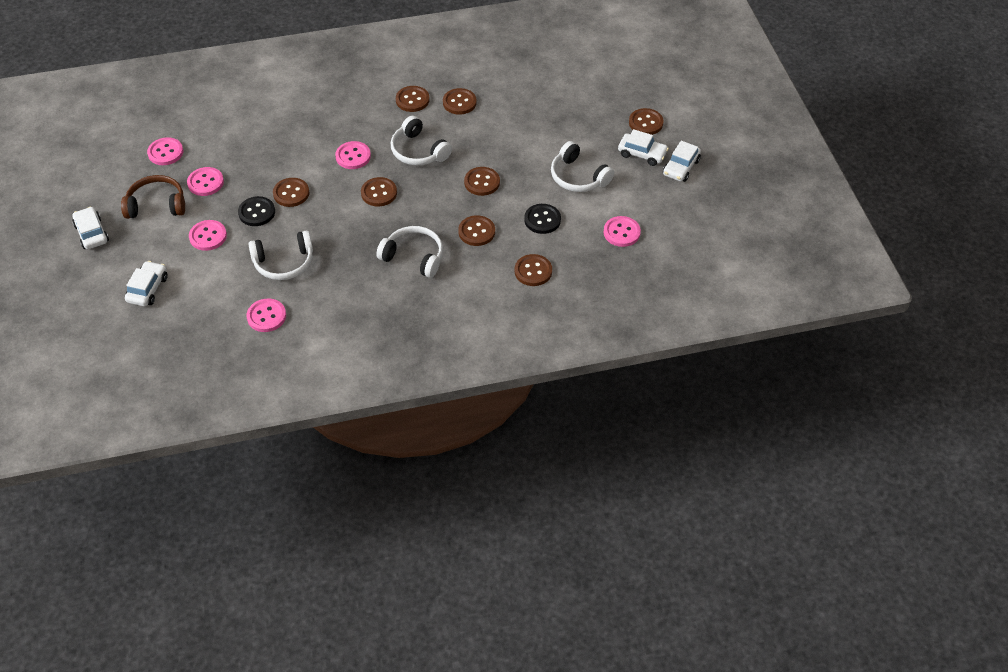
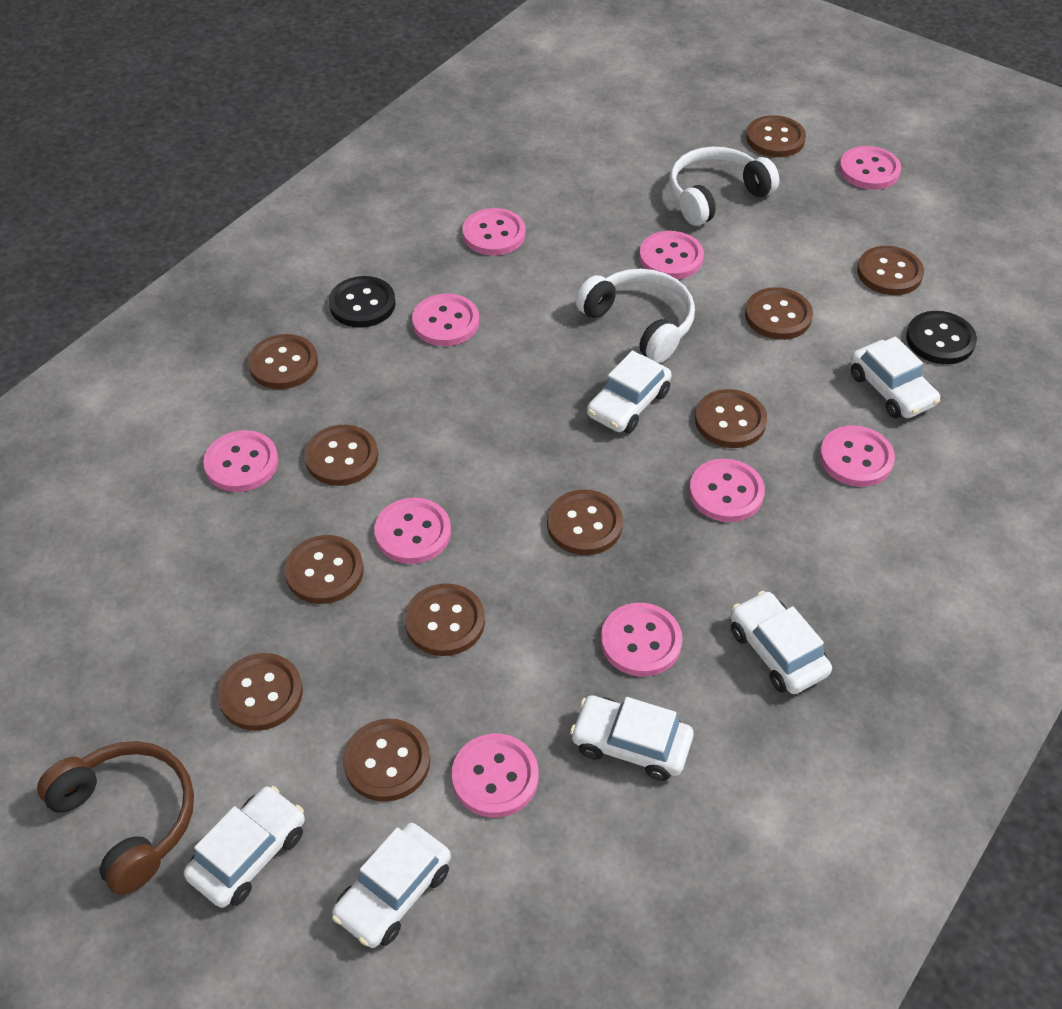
brown button: 8 -> 11
pink button: 6 -> 10
white car: 4 -> 6
white headphones: 4 -> 2

